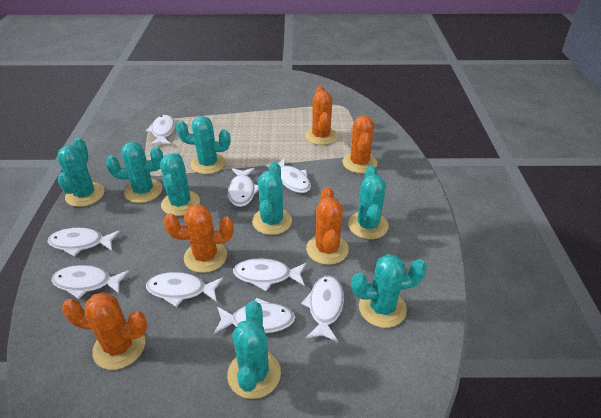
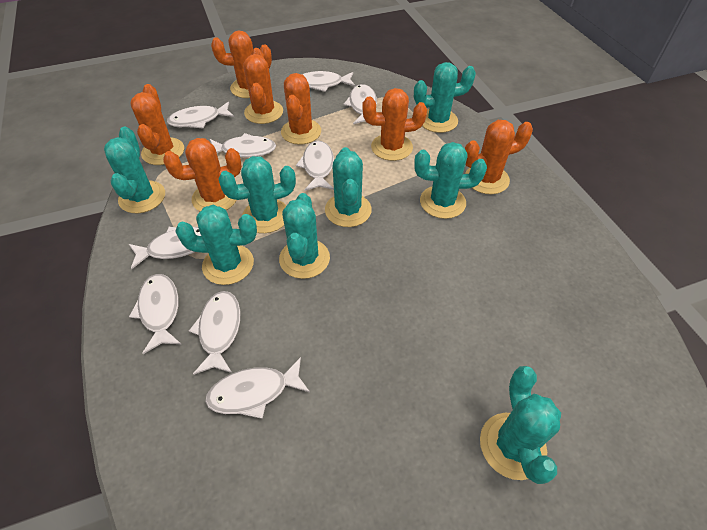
orange cactus: 5 -> 7

